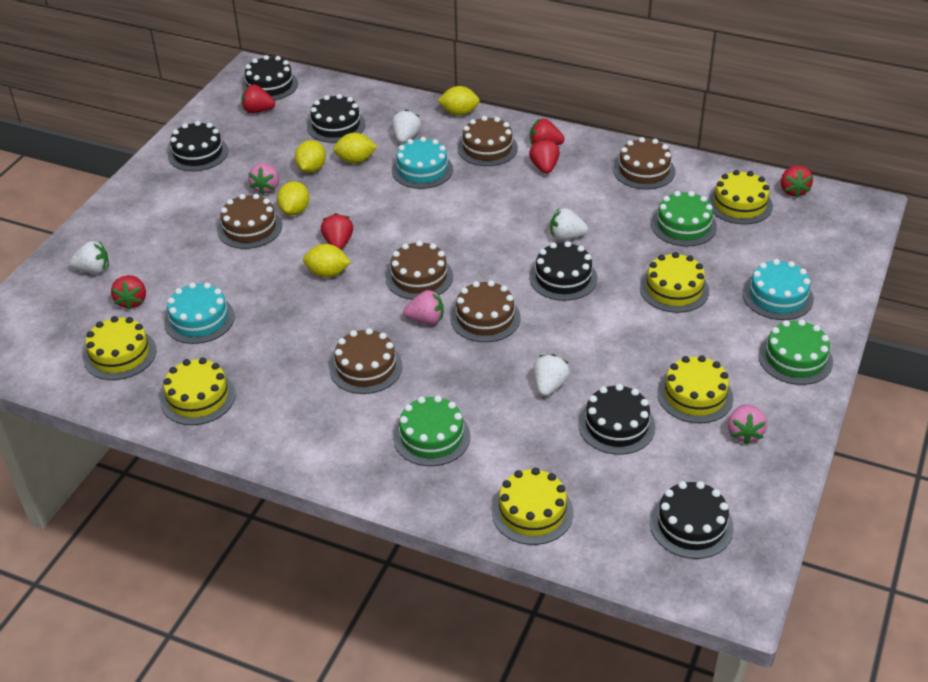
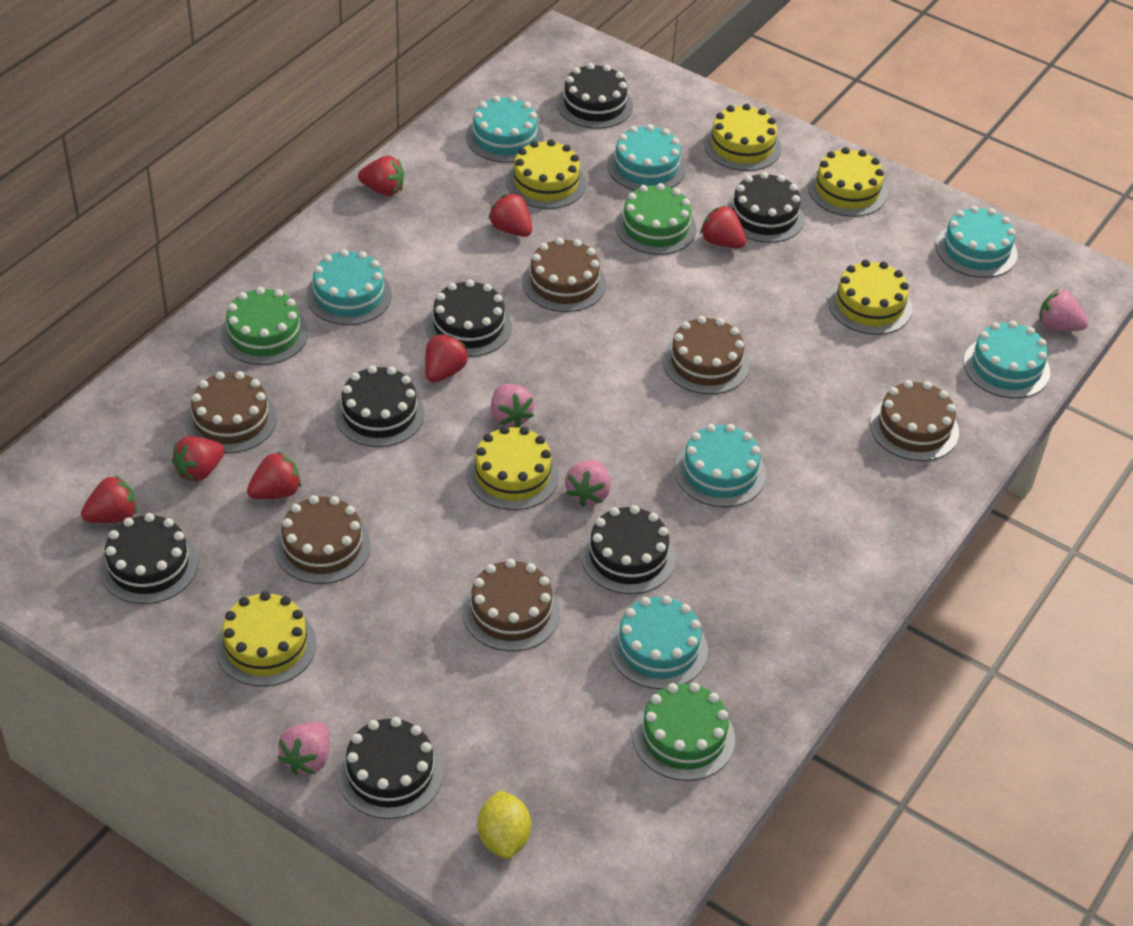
black cake: 6 -> 7
pink strawberry: 3 -> 4
red strawberry: 6 -> 7
turquoise cake: 3 -> 7
white strawberry: 4 -> 0
yellow lemon: 5 -> 1

